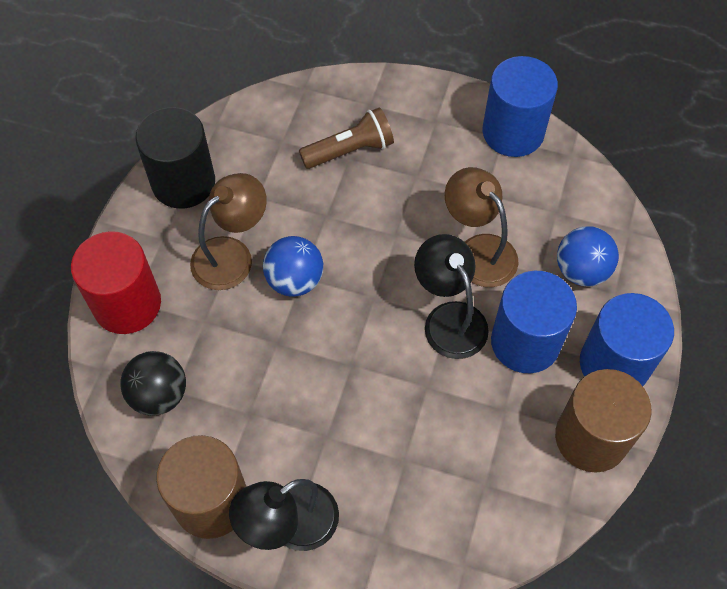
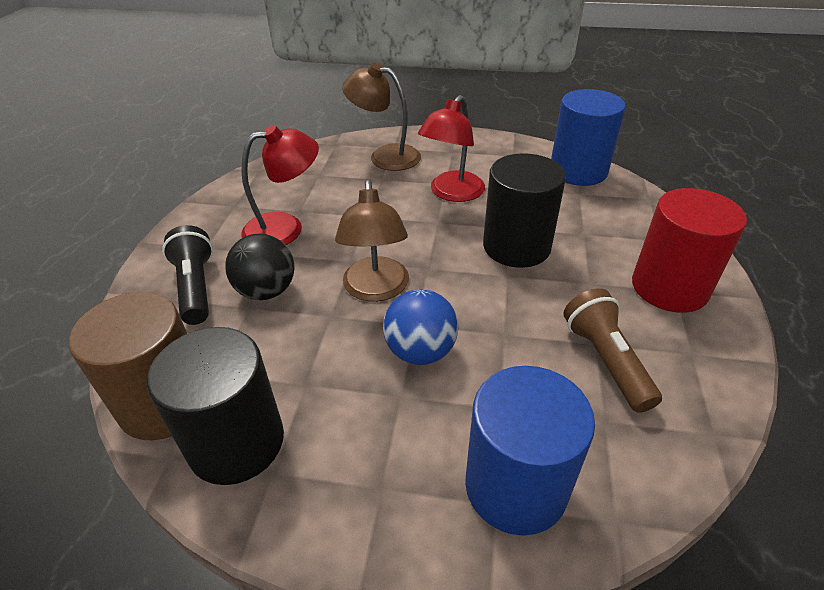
black cylinder: 1 -> 2
black flashlight: 0 -> 1
black lamp: 2 -> 0
blue ball: 2 -> 1
blue cylinder: 3 -> 2
brown cylinder: 2 -> 1
red lamp: 0 -> 2

